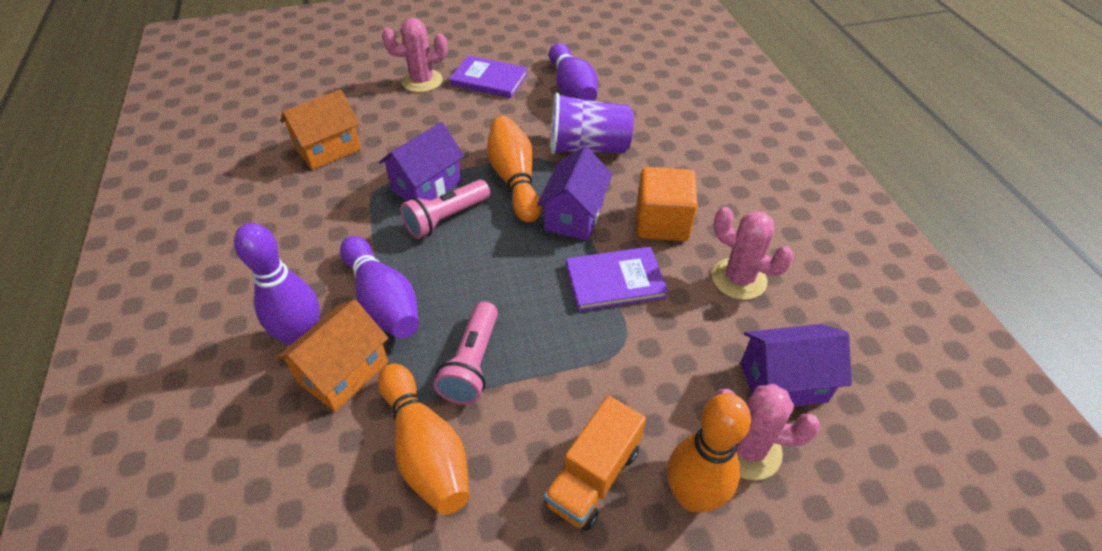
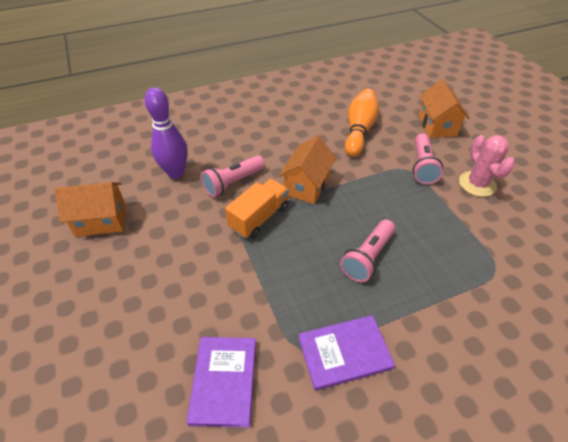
orange bowling pin: 3 -> 1
orange cube: 1 -> 0
orange house: 2 -> 3
pink cactus: 3 -> 1
pink flashlight: 2 -> 3
purple bowling pin: 3 -> 1
purple cup: 1 -> 0
purple house: 3 -> 0

